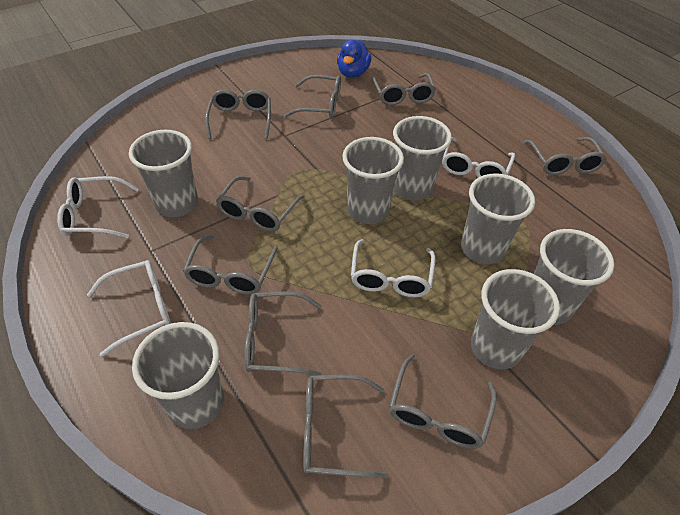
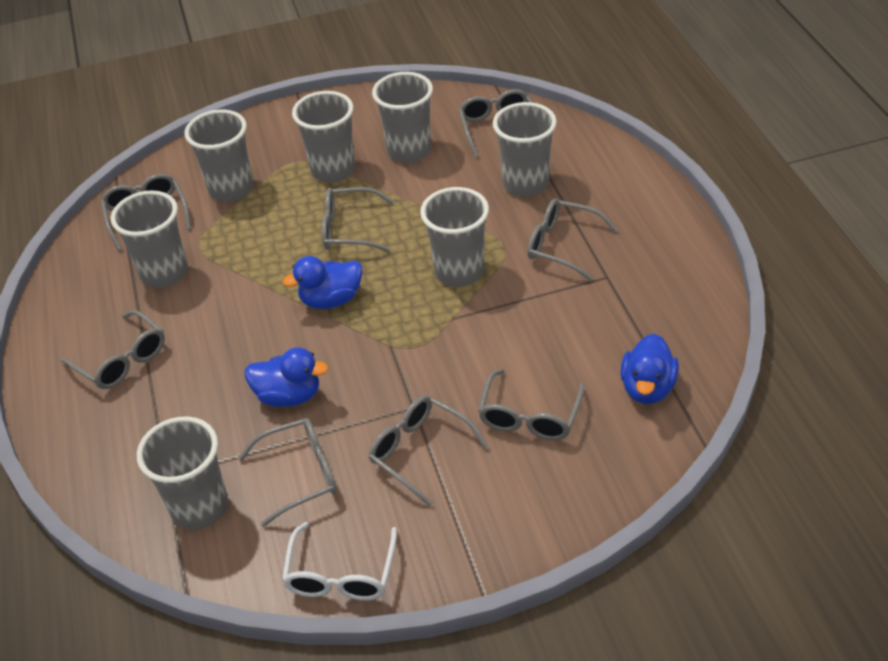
blue duck: 1 -> 3
grey glasses: 9 -> 8
white glasses: 4 -> 1

